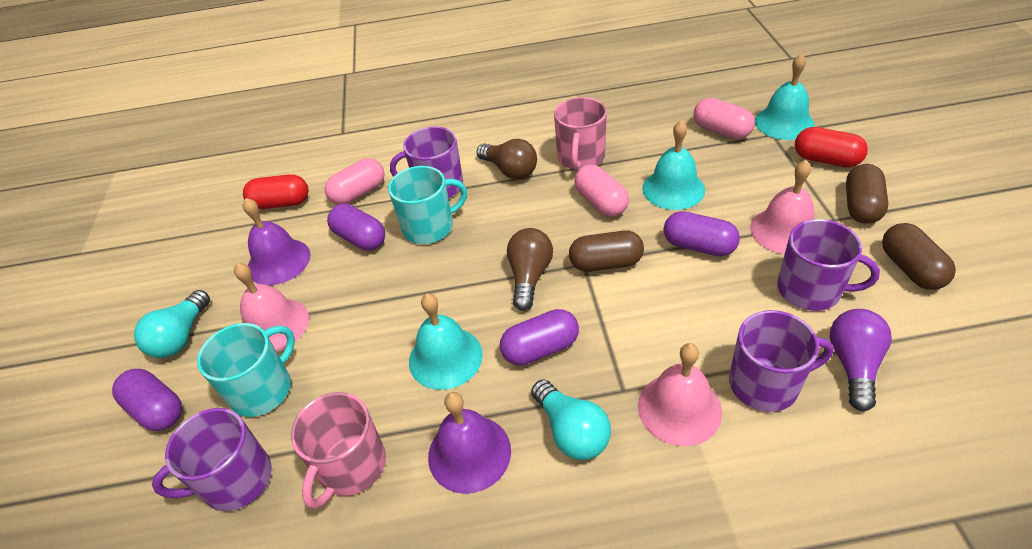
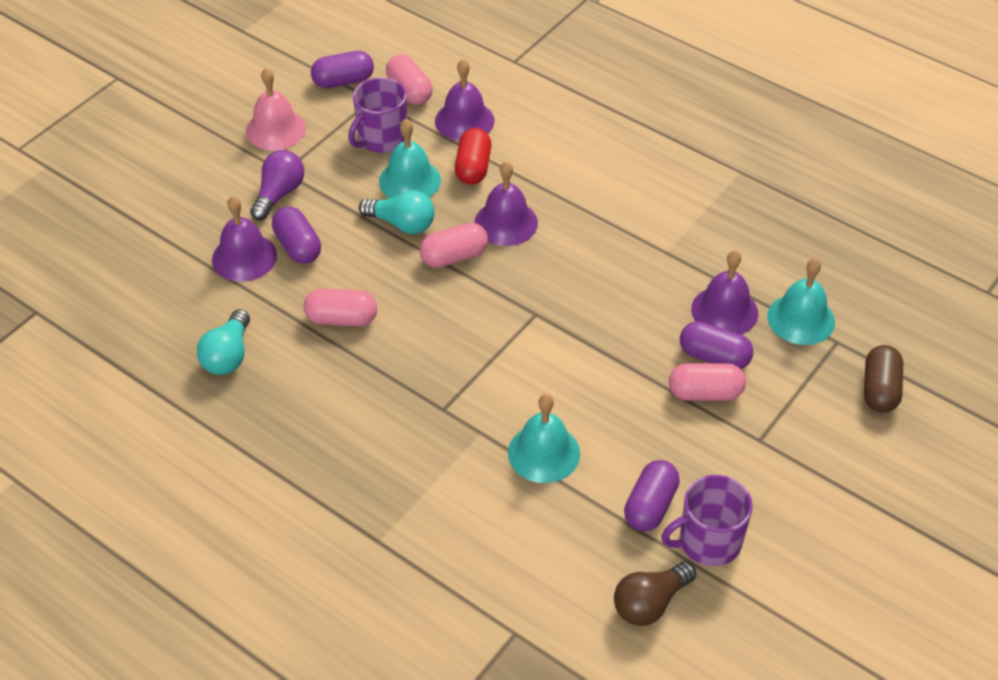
brown capsule: 3 -> 1
brown light bulb: 2 -> 1
pink bell: 3 -> 1
pink capsule: 3 -> 4
pink mug: 2 -> 0
purple bell: 2 -> 4
purple mug: 4 -> 2
red capsule: 2 -> 1
turquoise mug: 2 -> 0

